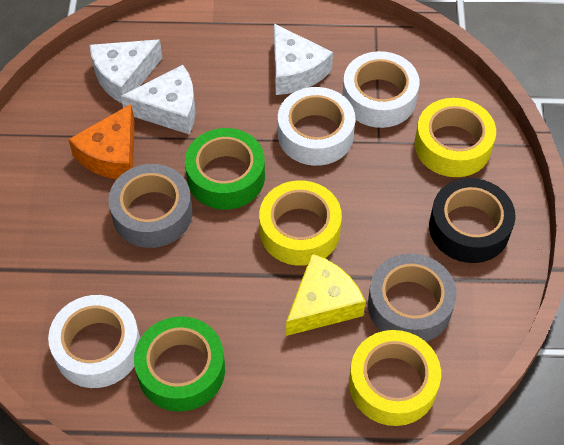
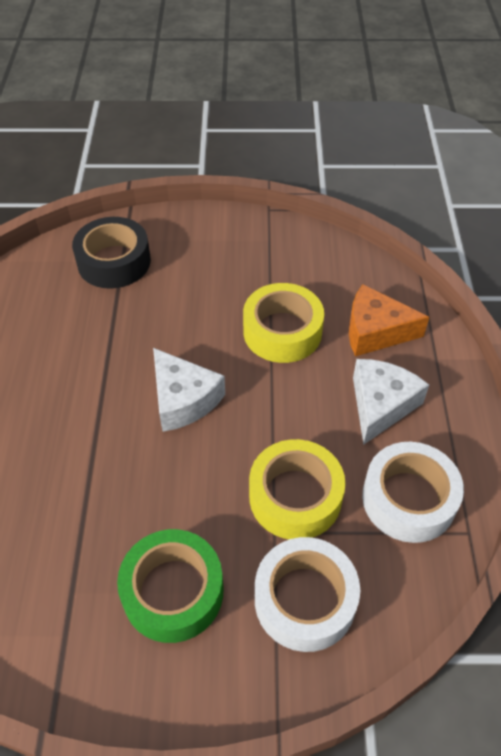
green tape: 2 -> 1
grey tape: 2 -> 0
white cheese: 3 -> 2
white tape: 3 -> 2
yellow cheese: 1 -> 0
yellow tape: 3 -> 2

